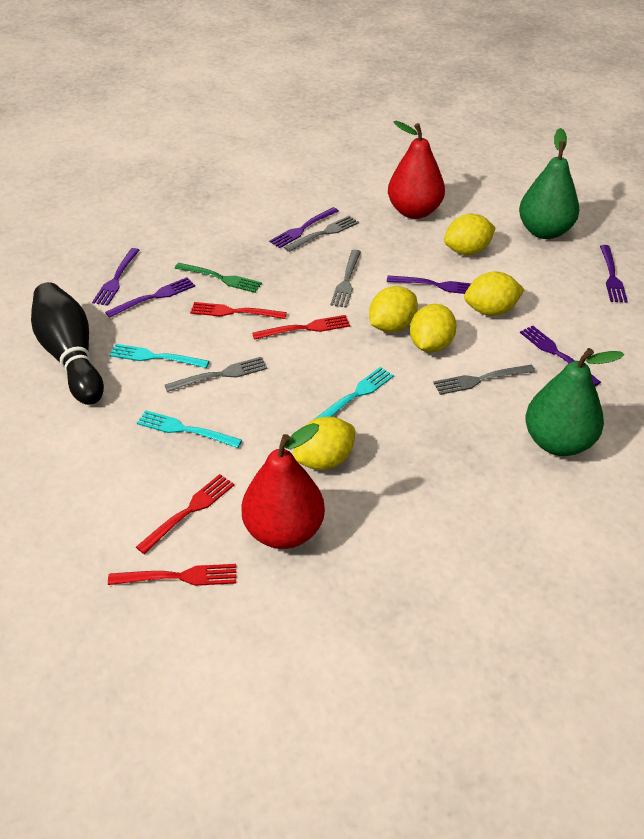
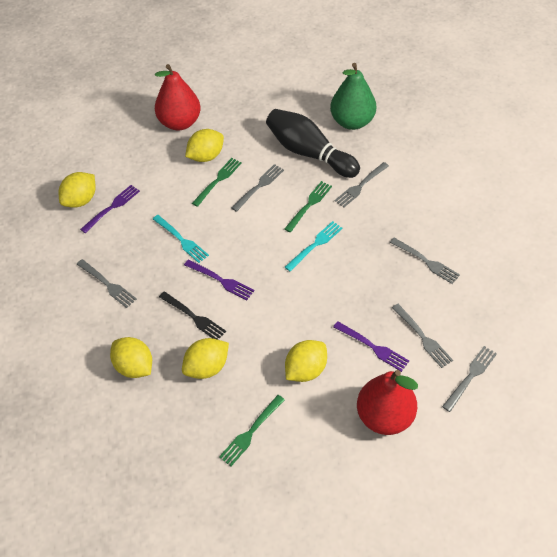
black fork: 0 -> 1
green fork: 1 -> 3
green pear: 2 -> 1
grey fork: 4 -> 6
purple fork: 6 -> 3
red fork: 4 -> 0
turquoise fork: 3 -> 2

